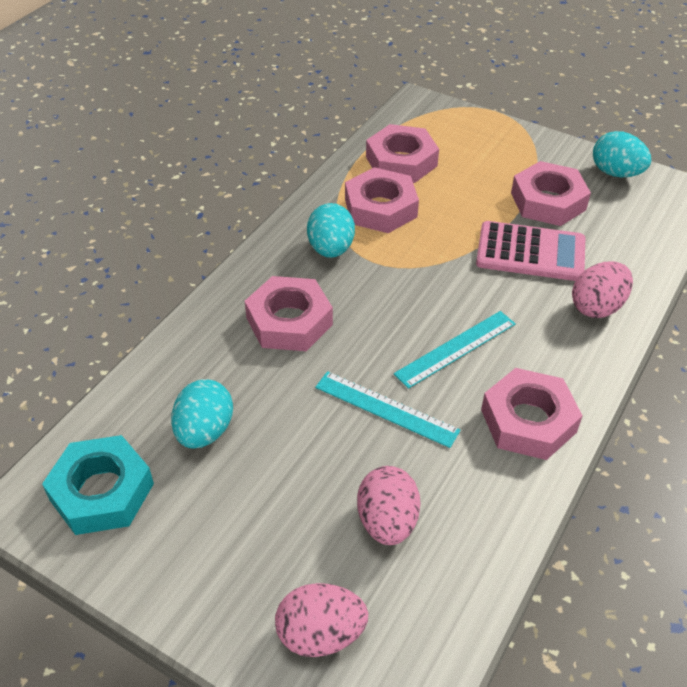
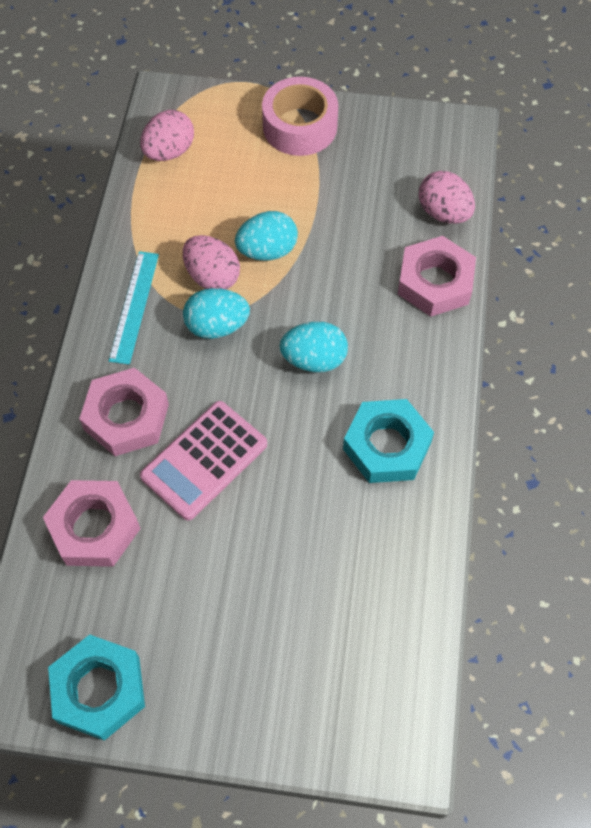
pink nut: 5 -> 3
pink tape: 0 -> 1
turquoise nut: 1 -> 2
turquoise ruler: 2 -> 1

